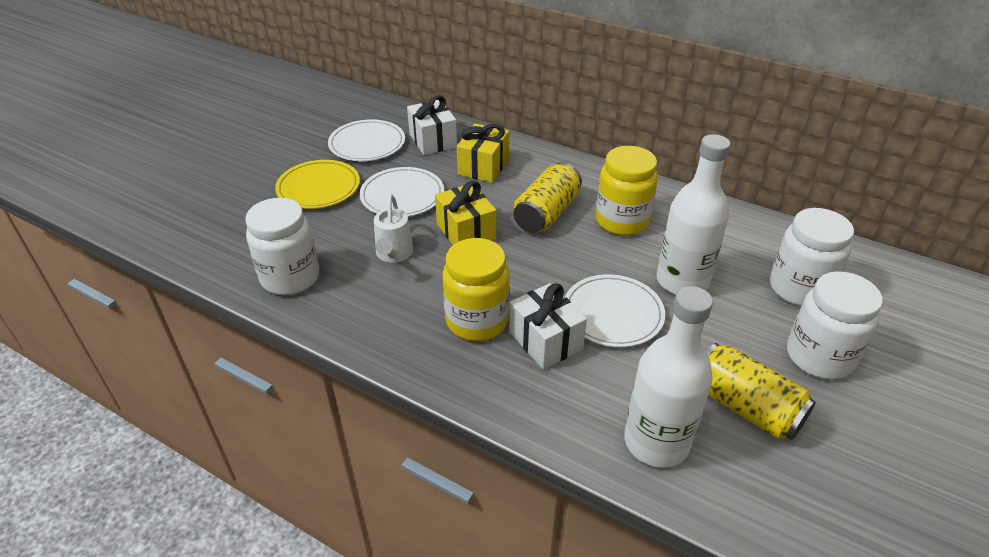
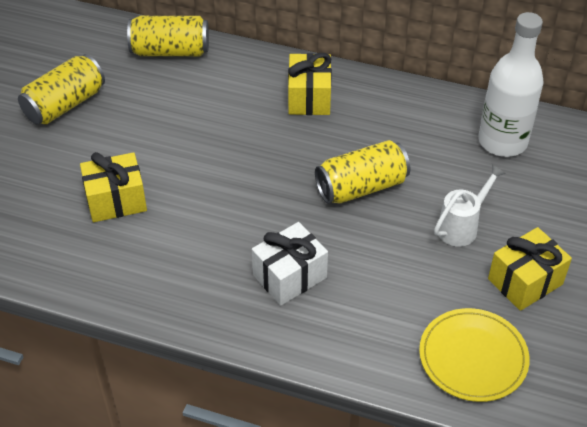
white bottle: 2 -> 1
white gift: 2 -> 1
white jar: 3 -> 0
white plate: 3 -> 0
yellow can: 2 -> 3
yellow gift: 2 -> 3
yellow jar: 2 -> 0

